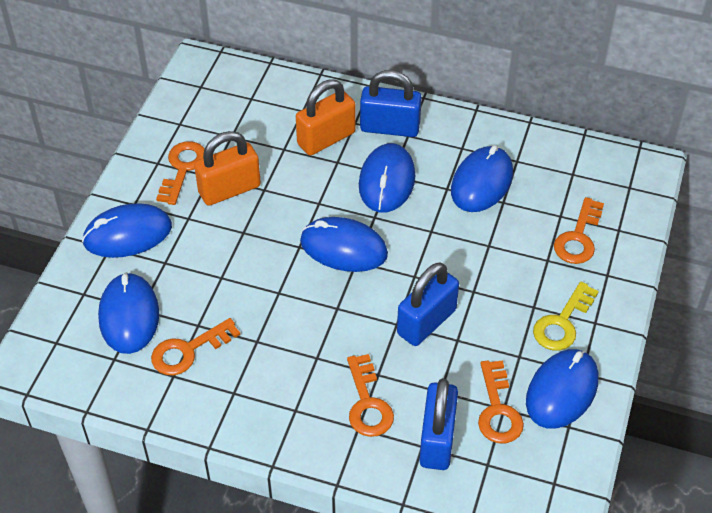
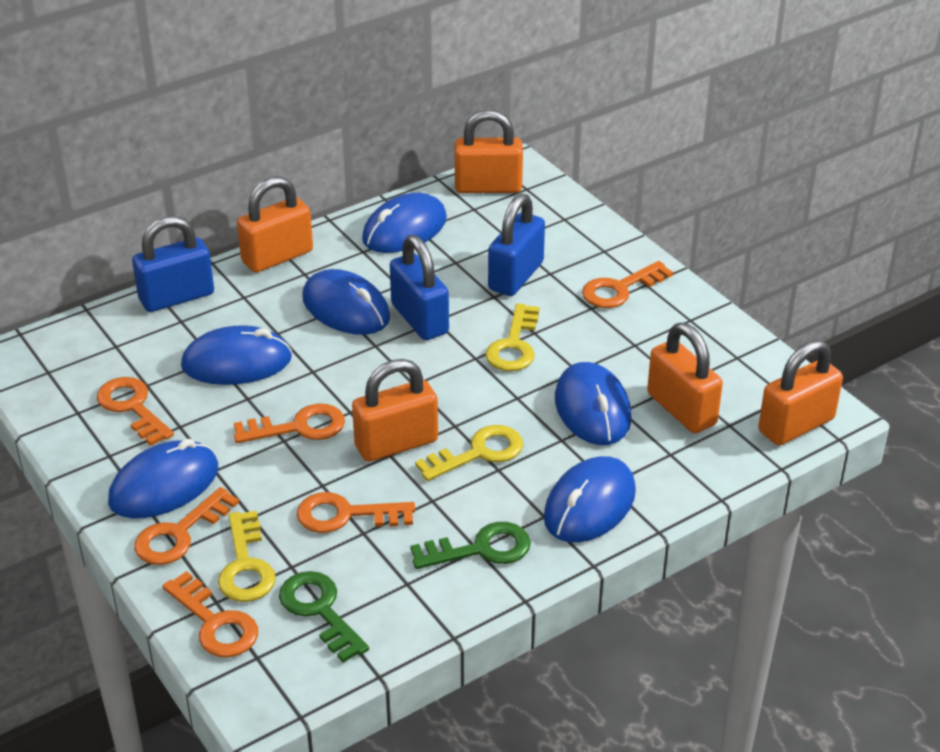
green key: 0 -> 2
orange key: 5 -> 6
orange padlock: 2 -> 5
yellow key: 1 -> 3

